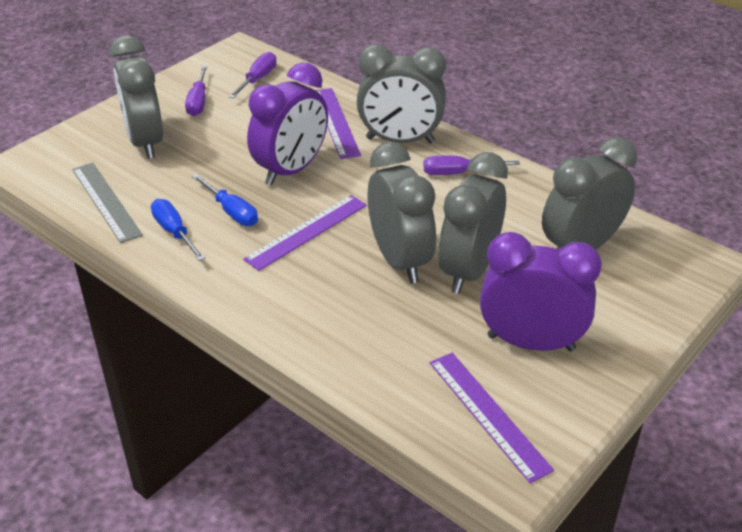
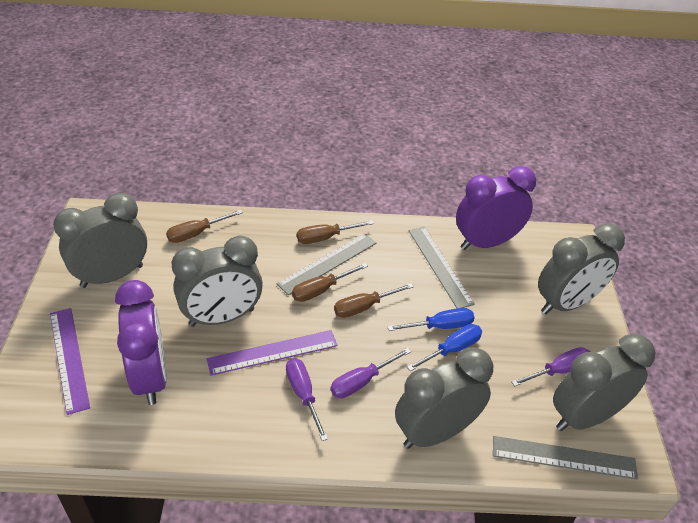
brown screwdriver: 0 -> 4
grey ruler: 1 -> 3
purple ruler: 3 -> 2

